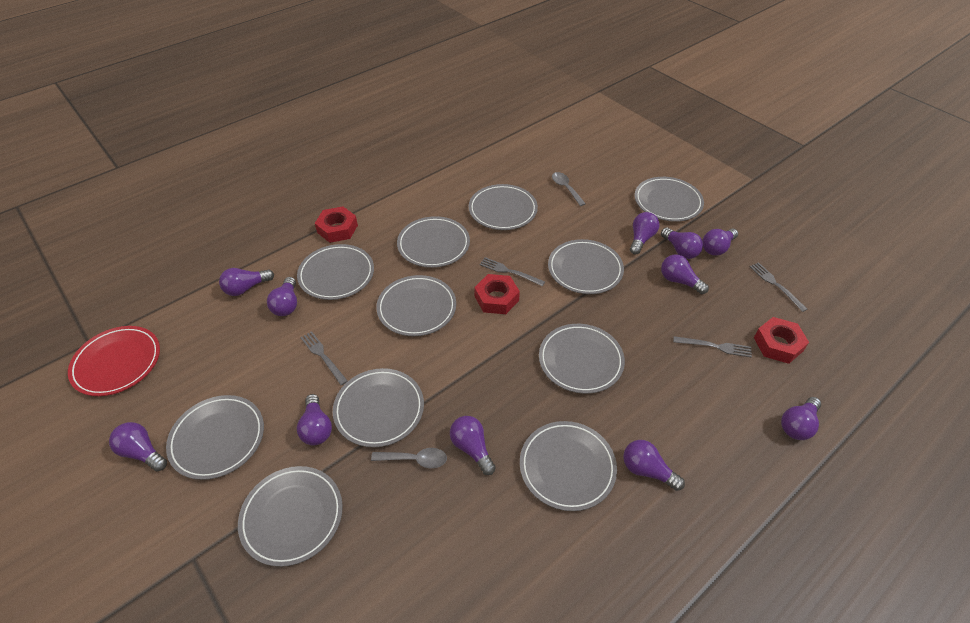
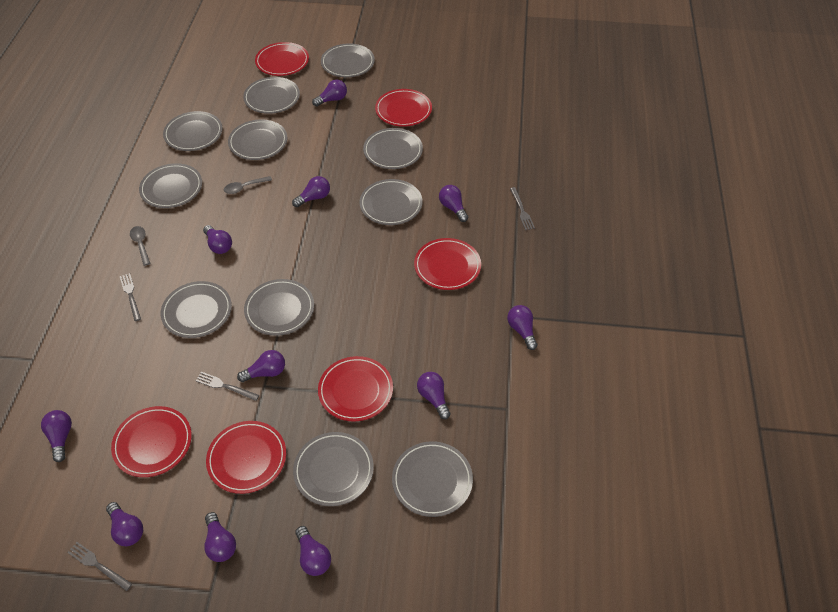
red nut: 3 -> 0
red plate: 1 -> 6

